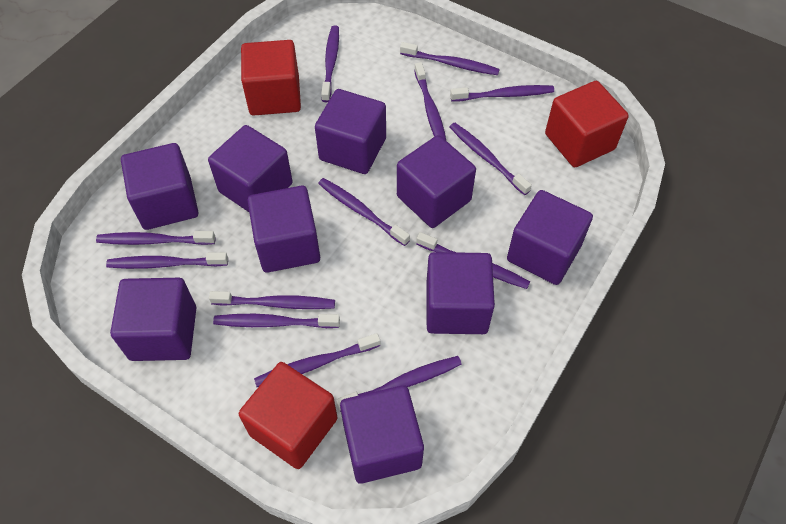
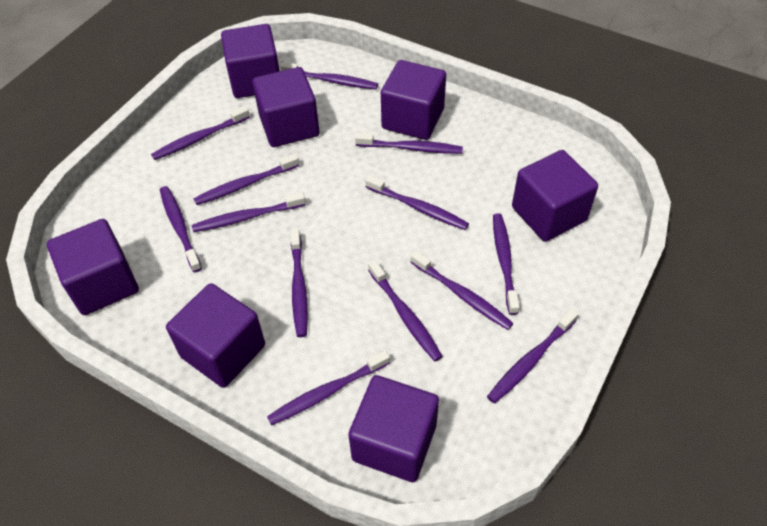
purple cube: 9 -> 7
red cube: 3 -> 0

